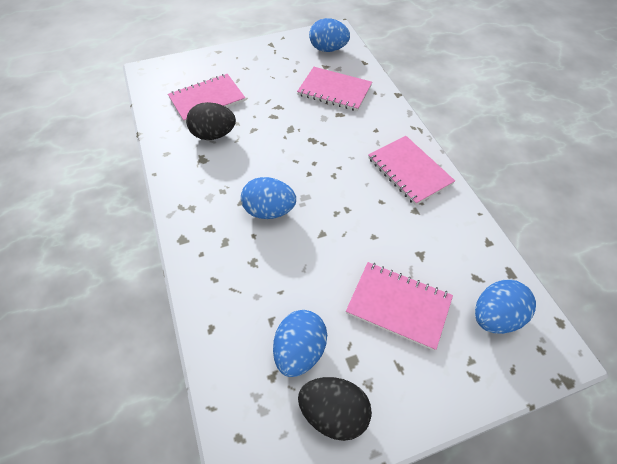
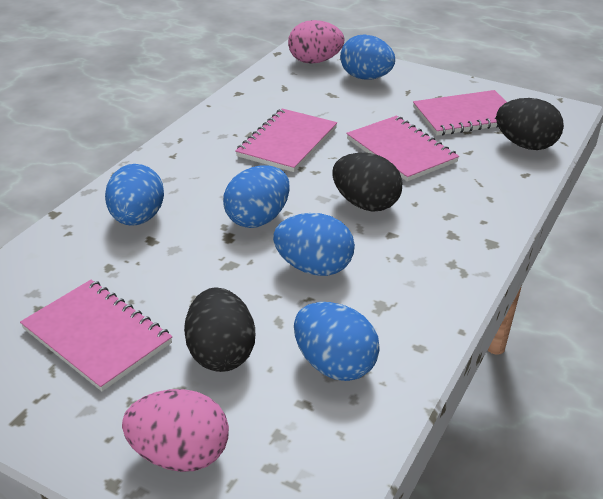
black egg: 2 -> 3
blue egg: 4 -> 5
pink egg: 0 -> 2

